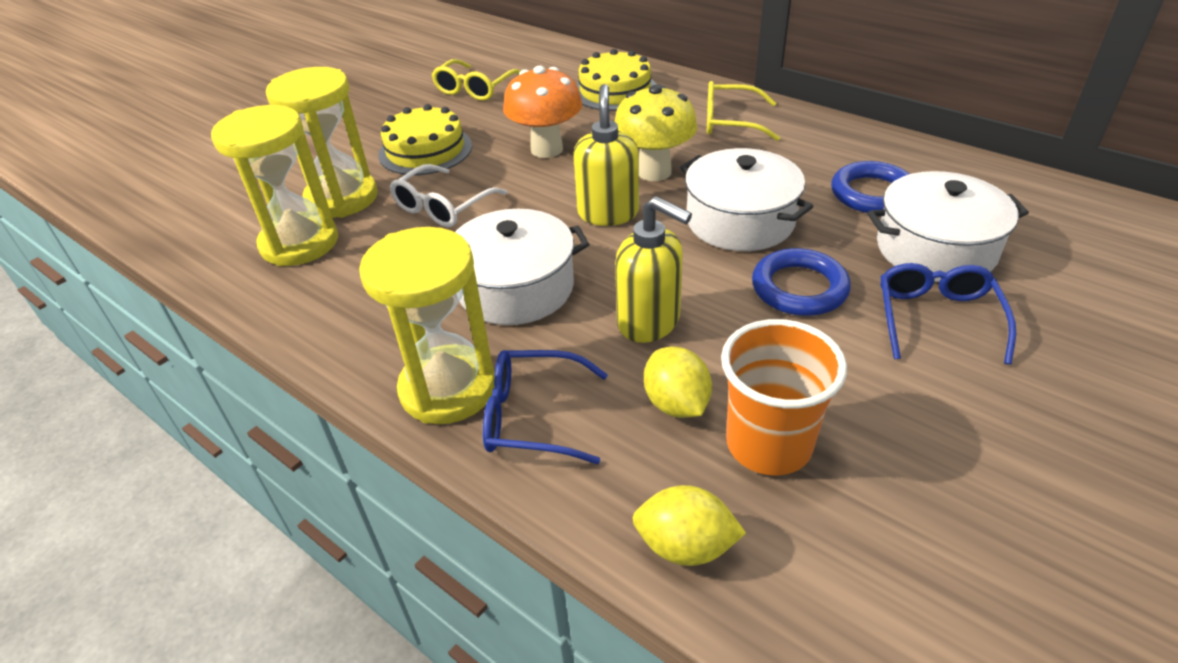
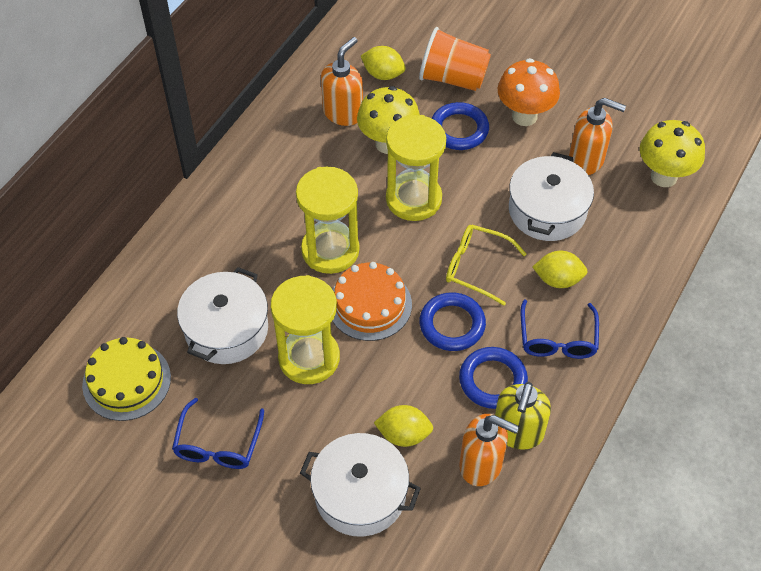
blue ring: 2 -> 3
orange cake: 0 -> 1
orange soap dispenser: 0 -> 3
white glasses: 1 -> 0
yellow cake: 2 -> 1
yellow glasses: 2 -> 1
yellow lemon: 2 -> 3
yellow mushroom: 1 -> 2
yellow soap dispenser: 2 -> 1

